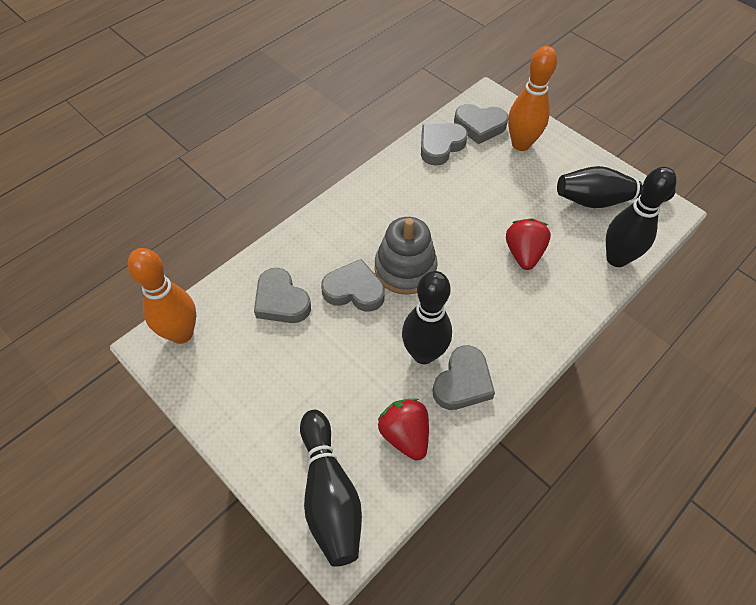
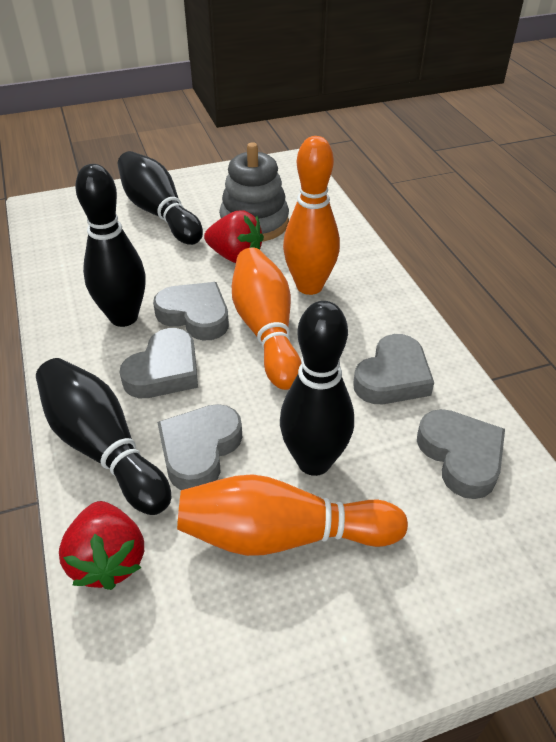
orange bowling pin: 2 -> 3

